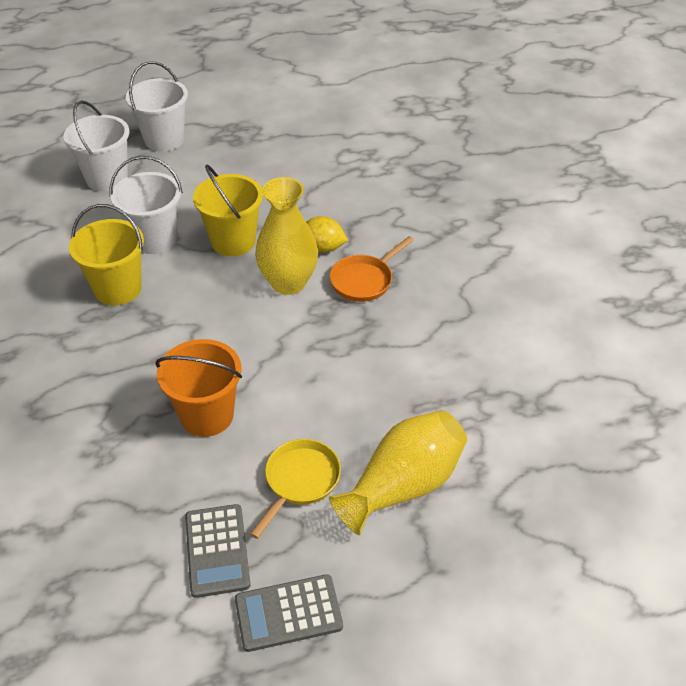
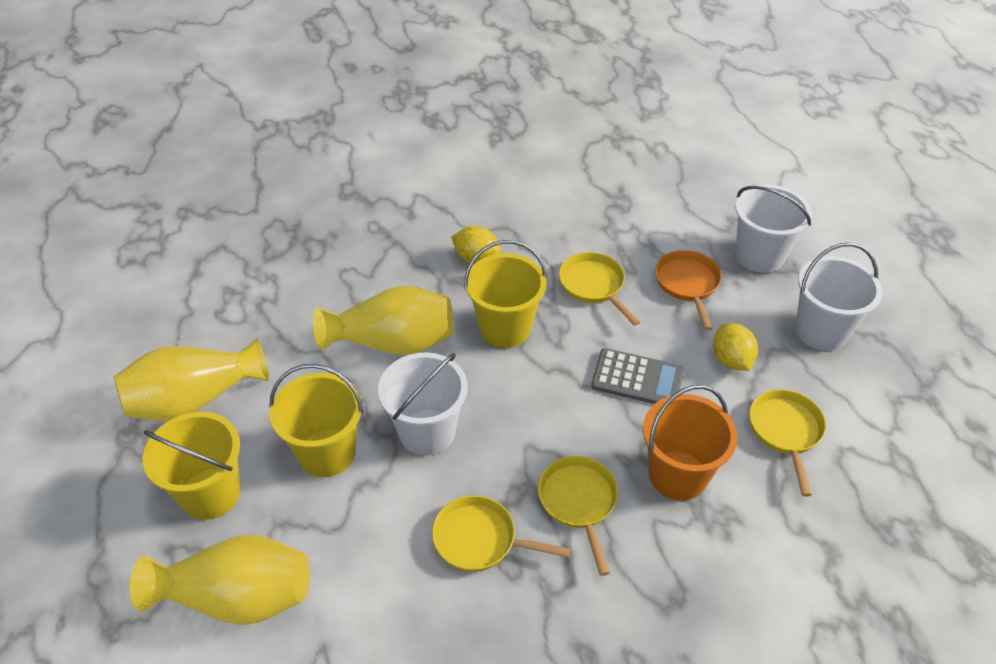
grey calculator: 2 -> 1
yellow bucket: 2 -> 3
yellow lemon: 1 -> 2
yellow pan: 1 -> 4
yellow vase: 2 -> 3

